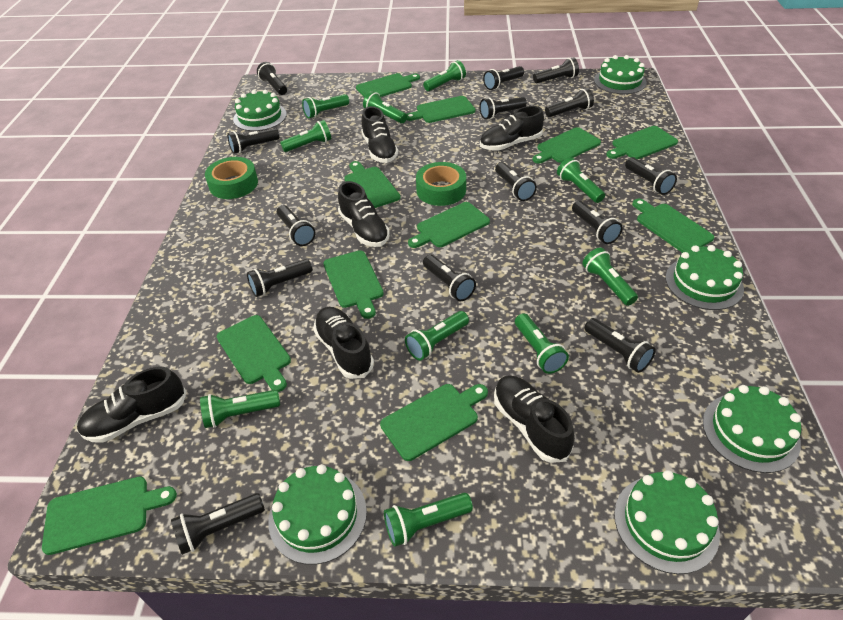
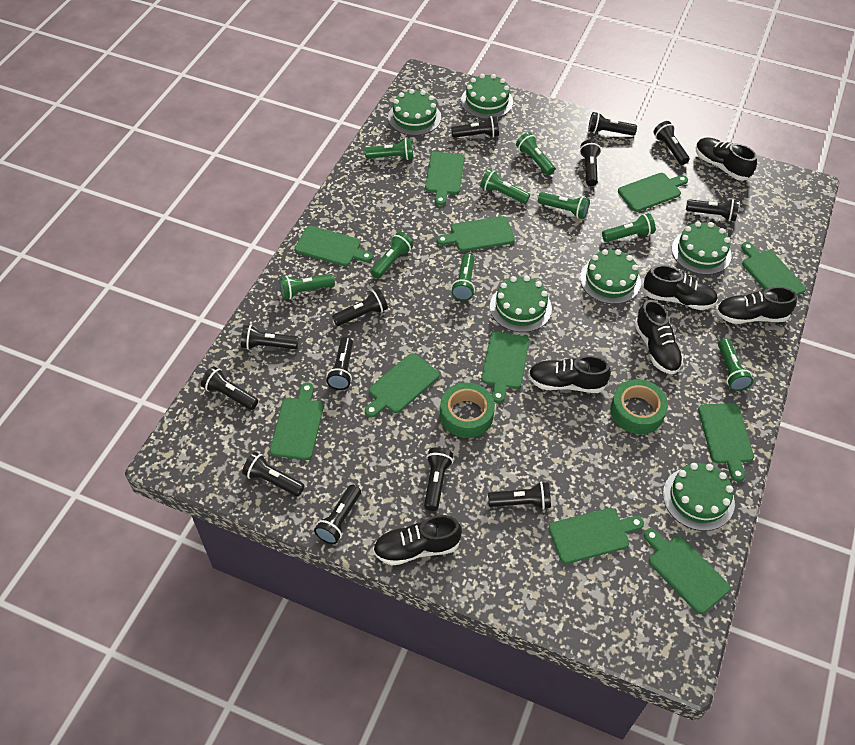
black flashlight: 14 -> 13
green flashlight: 10 -> 9

